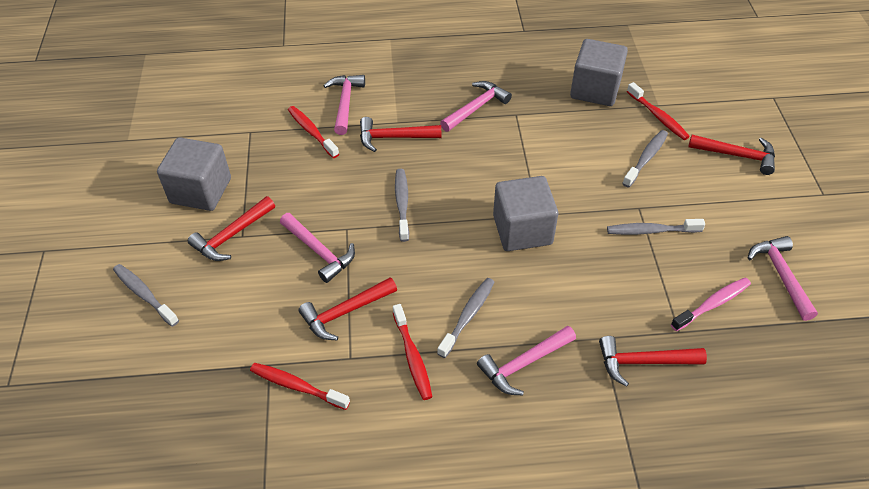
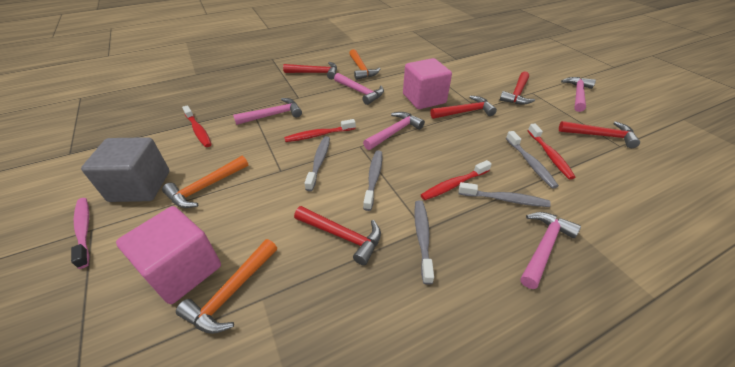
grey cube: 3 -> 1
orange hammer: 0 -> 3
pink cube: 0 -> 2

